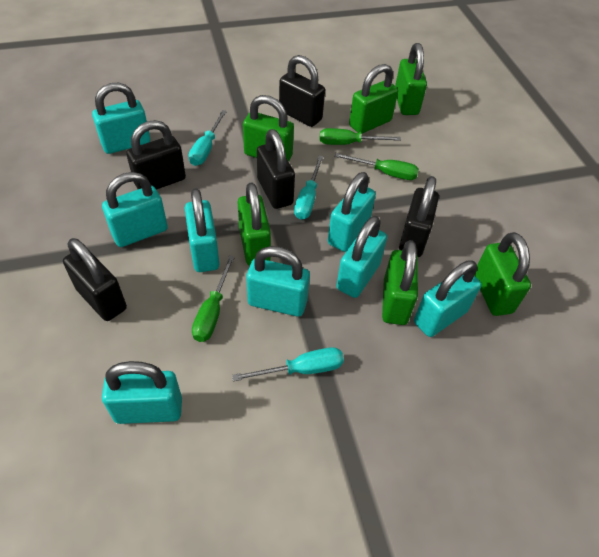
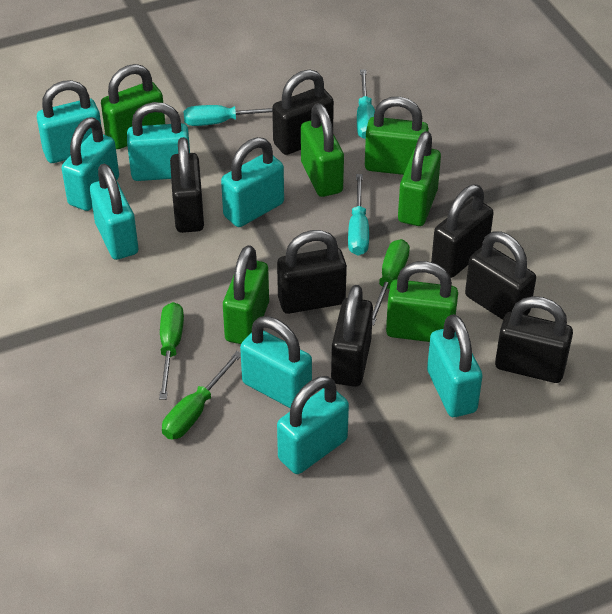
black padlock: 5 -> 7

